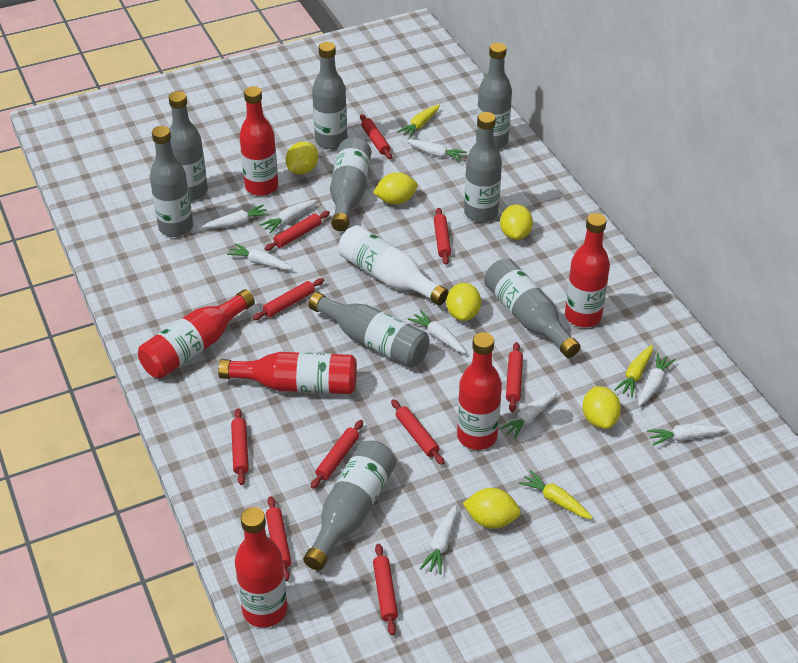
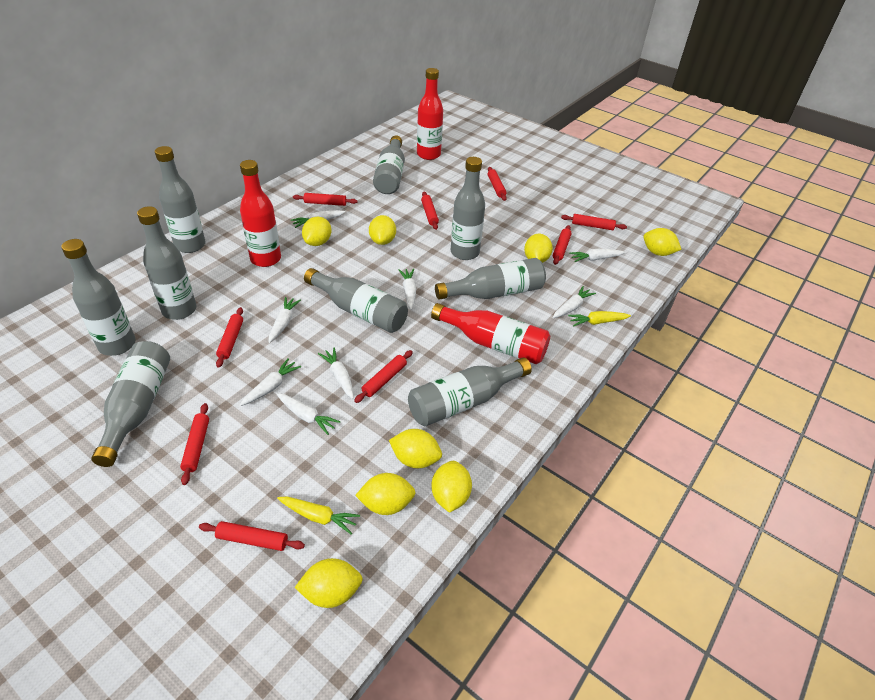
red bottle: 6 -> 3
red rolling pin: 10 -> 9
white bottle: 1 -> 0
white carrot: 9 -> 8
yellow carrot: 3 -> 2
yellow lemon: 6 -> 8

